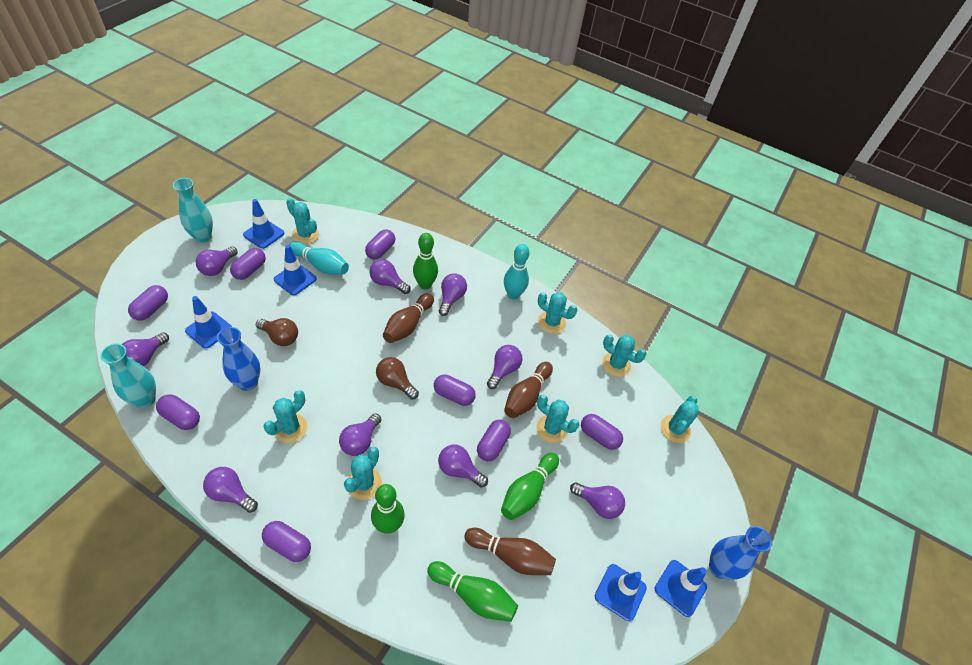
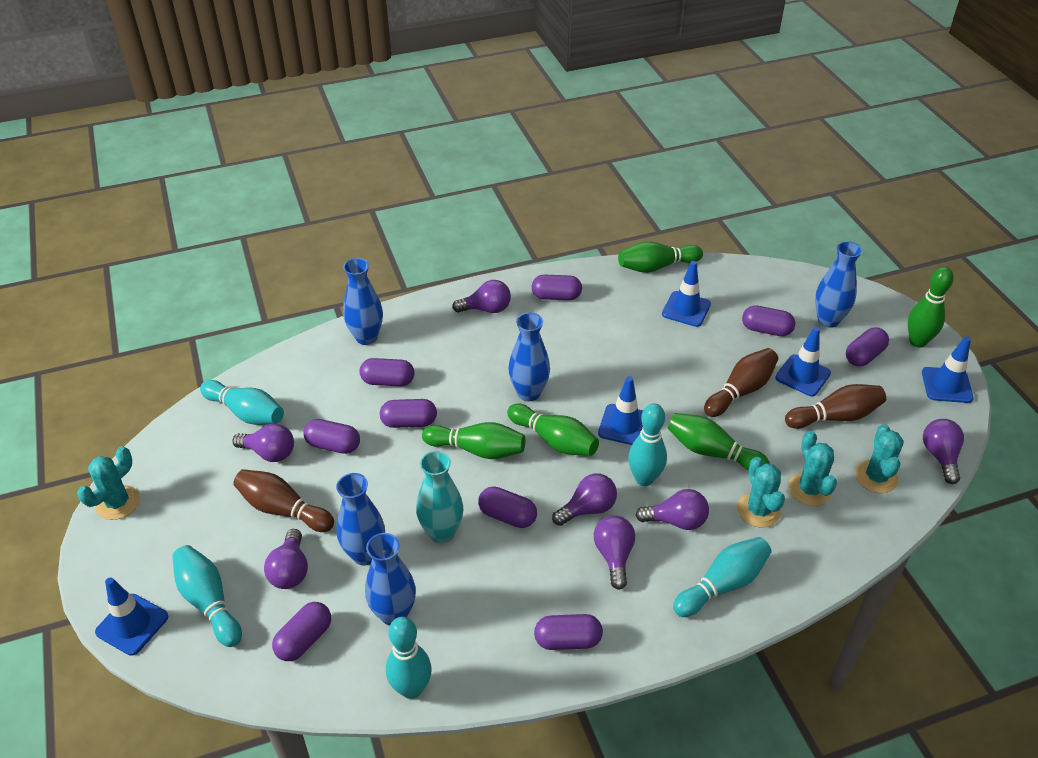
blue vase: 2 -> 5
brown light bulb: 2 -> 0
green bowling pin: 4 -> 5
purple capsule: 8 -> 9
purple light bulb: 9 -> 7
turquoise bowling pin: 2 -> 5
turquoise cactus: 7 -> 4
turquoise vase: 2 -> 1

